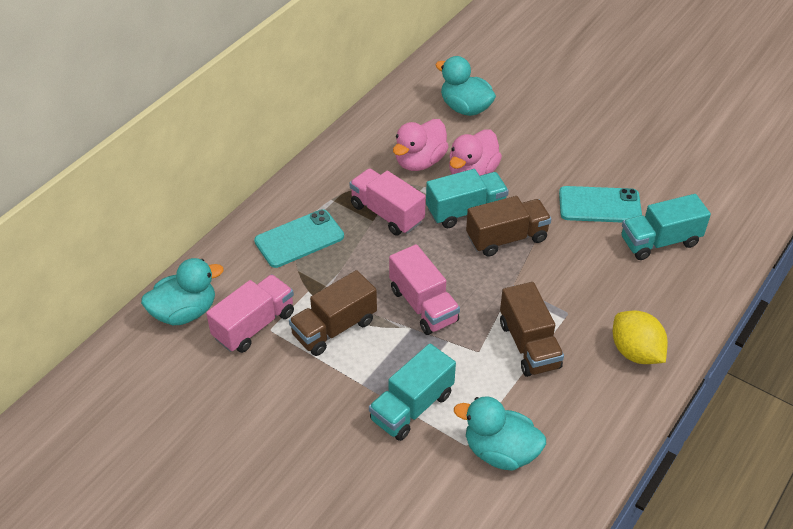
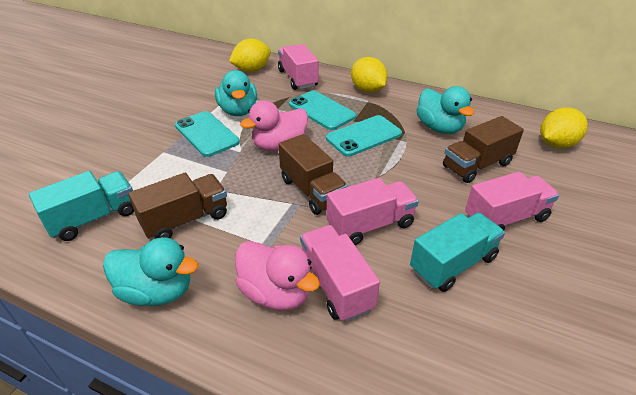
pink truck: 3 -> 4
turquoise phone: 2 -> 3
turquoise truck: 3 -> 2
yellow lemon: 1 -> 3

